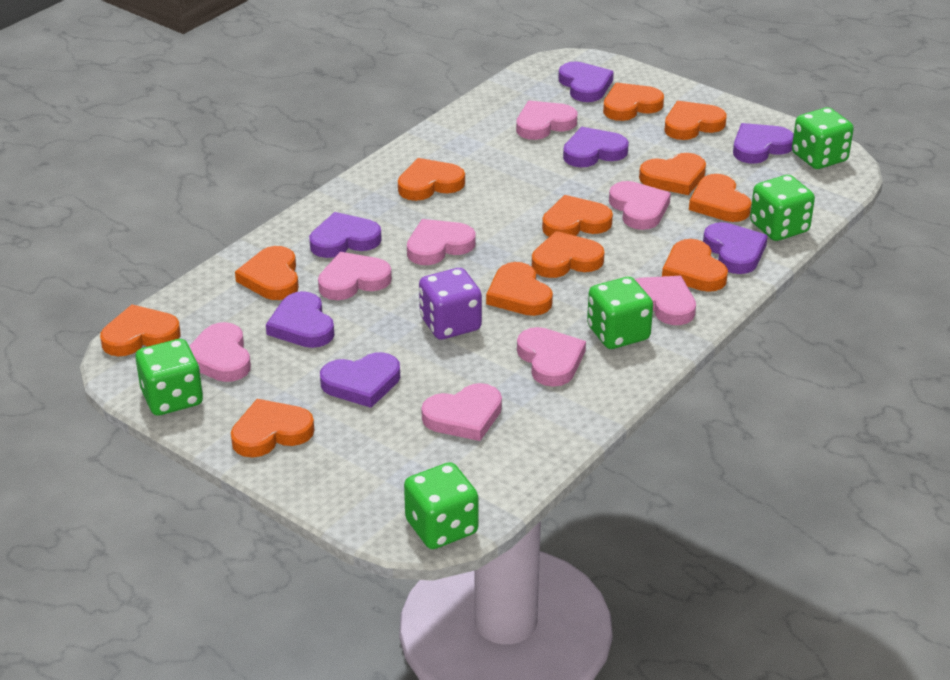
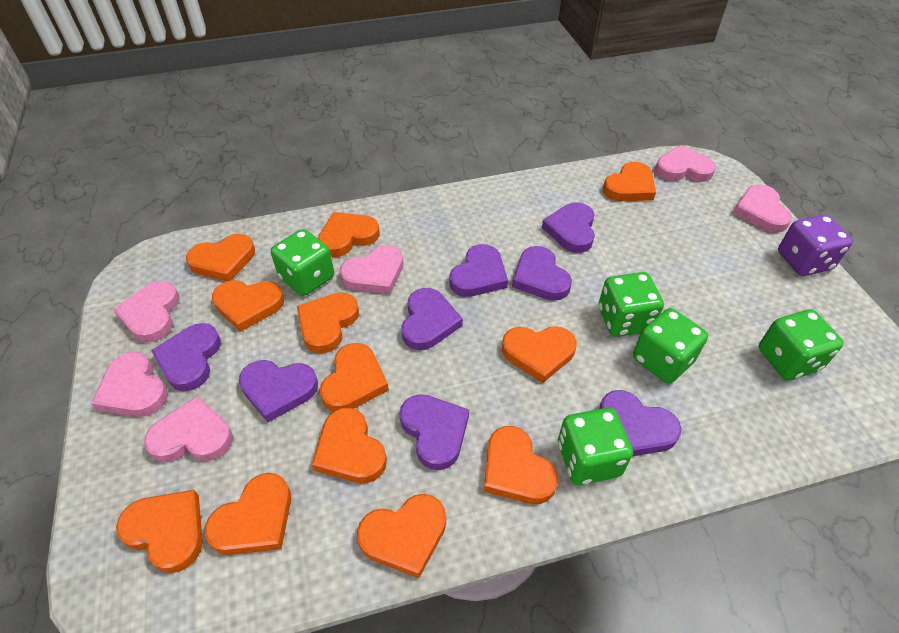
pink heart: 8 -> 6
purple heart: 7 -> 8

